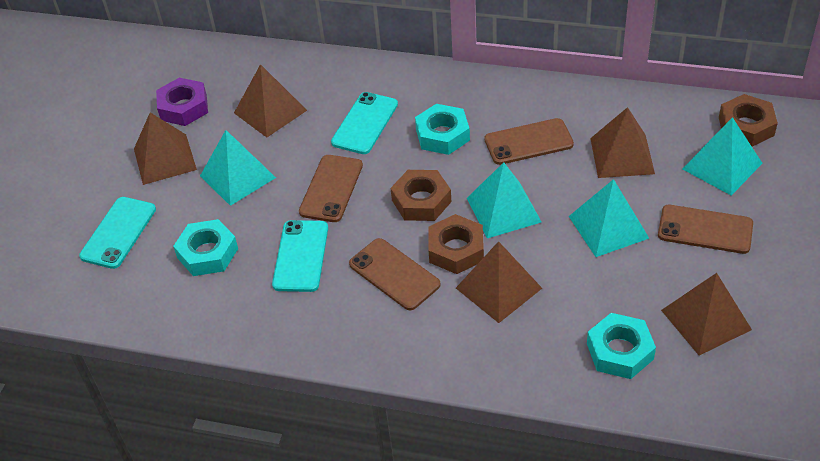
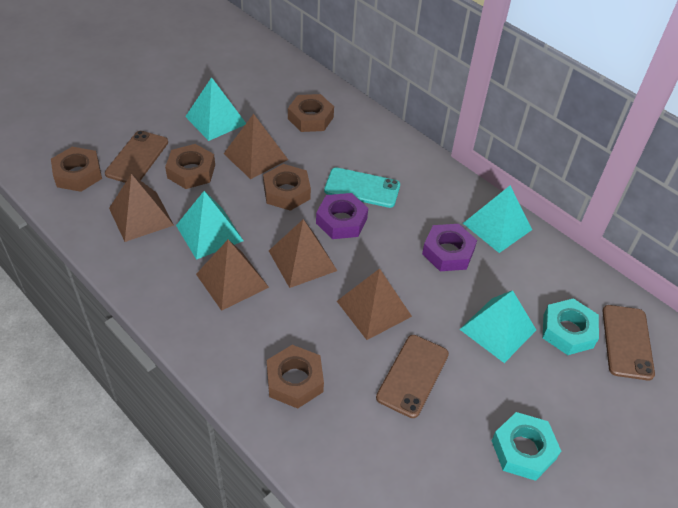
brown nut: 3 -> 5
brown phone: 4 -> 3
purple nut: 1 -> 2
turquoise nut: 3 -> 2
turquoise phone: 3 -> 1

